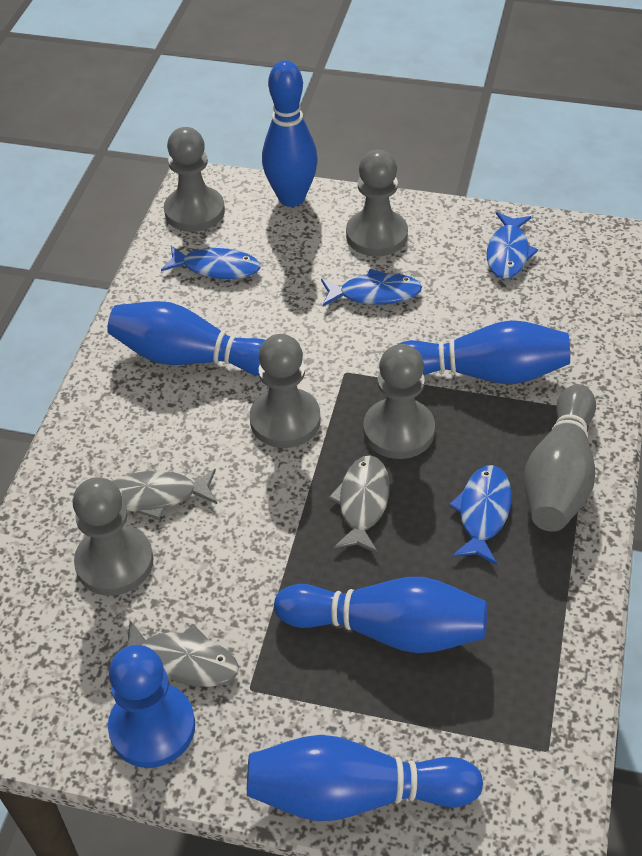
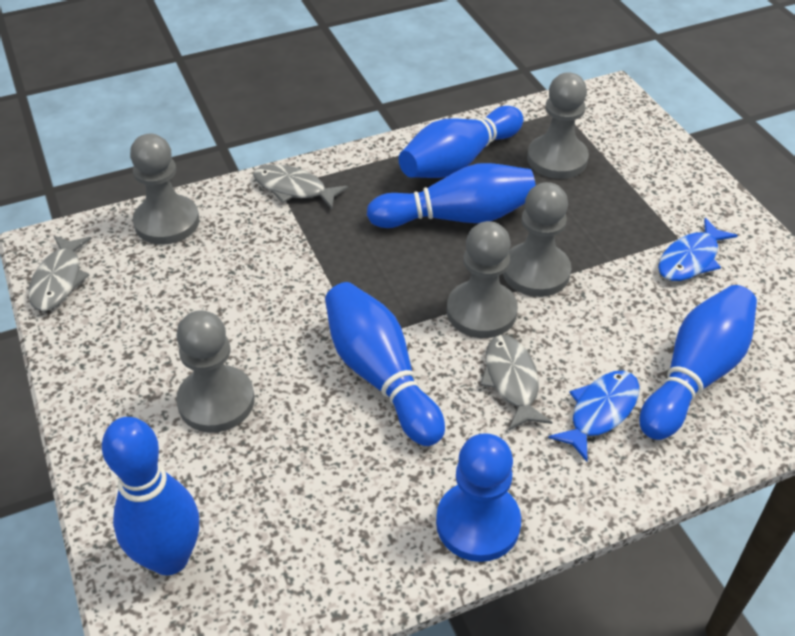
blue fish: 4 -> 2
grey bowling pin: 1 -> 0

